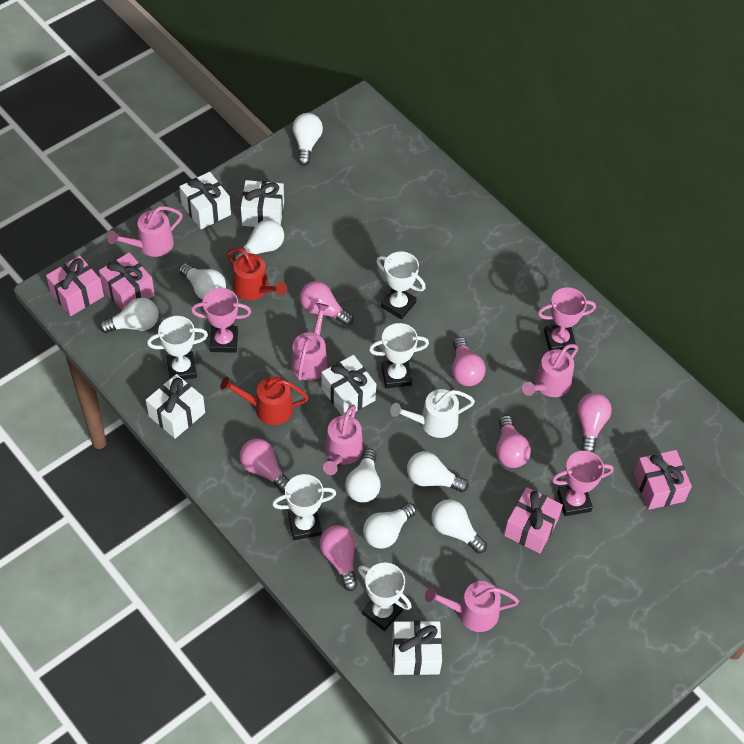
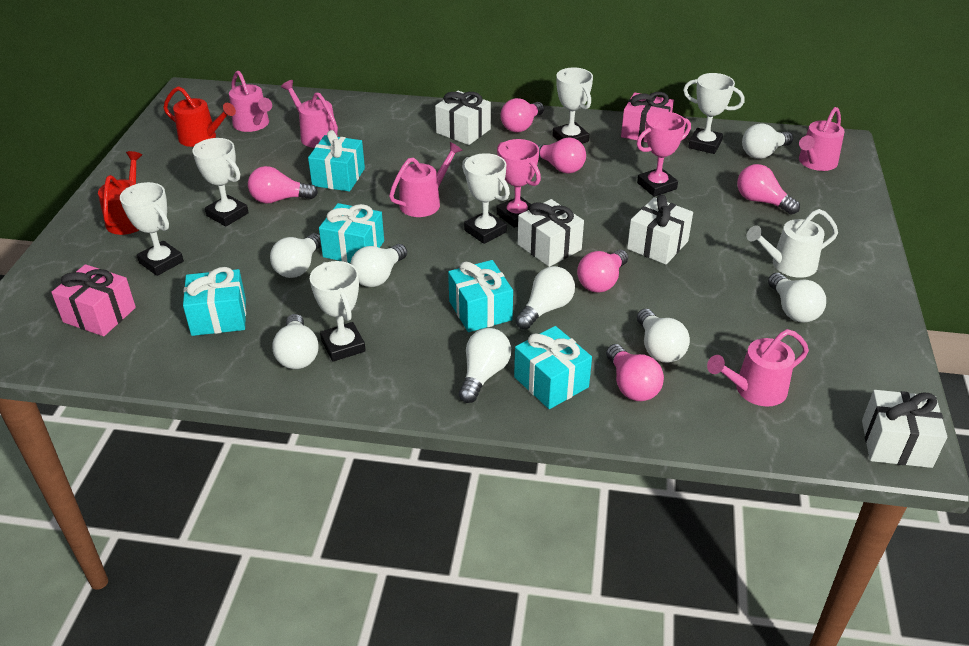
pink gift: 4 -> 2
pink trophy: 3 -> 2
turquoise gift: 0 -> 5
white gift: 5 -> 4
white trophy: 5 -> 6

